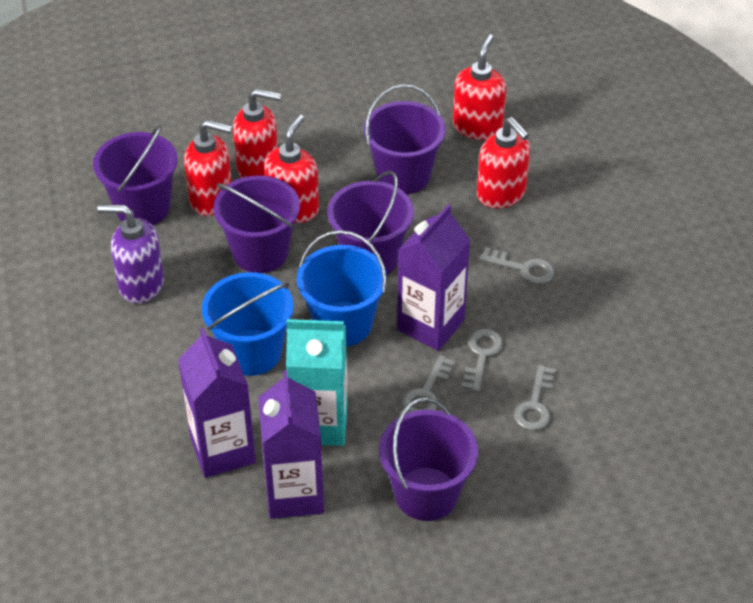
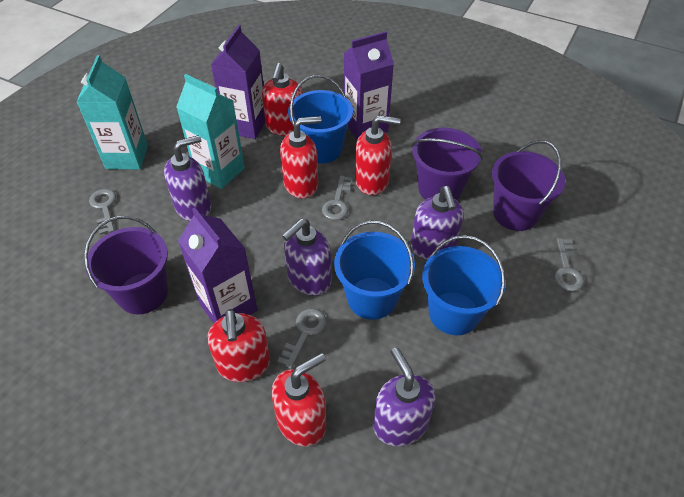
blue bucket: 2 -> 3
purple bucket: 5 -> 3
purple soap dispenser: 1 -> 4
turquoise carton: 1 -> 2

